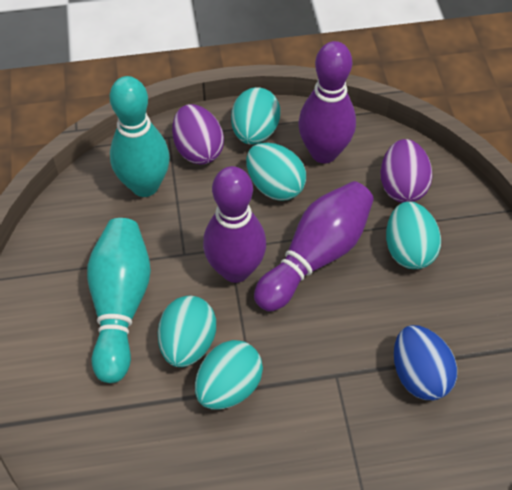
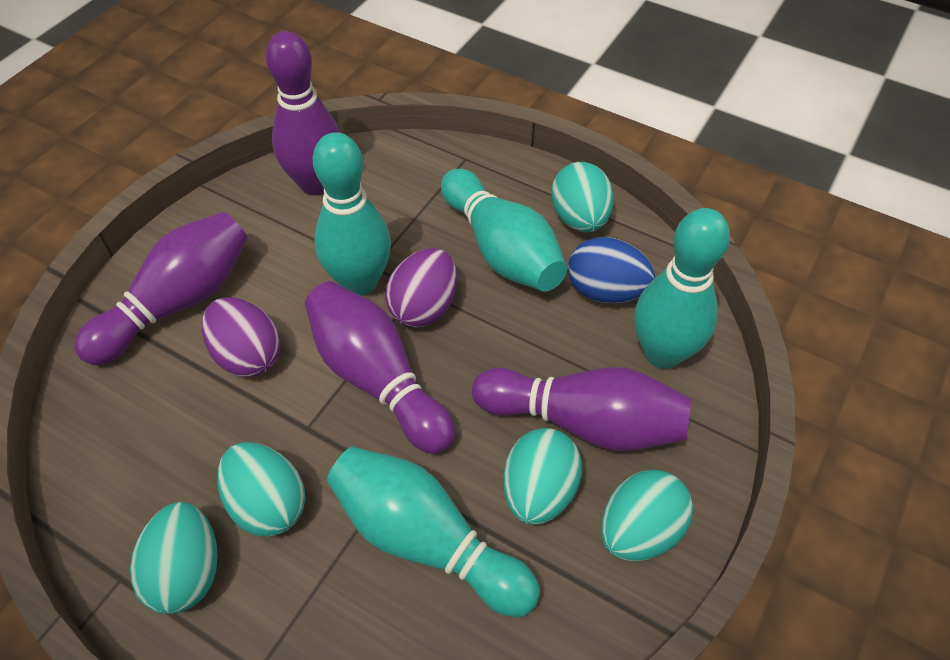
purple bowling pin: 3 -> 4
turquoise bowling pin: 2 -> 4

